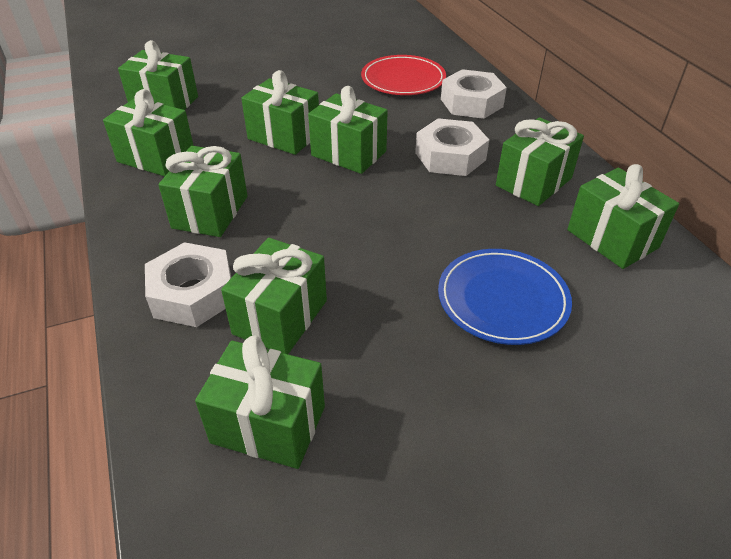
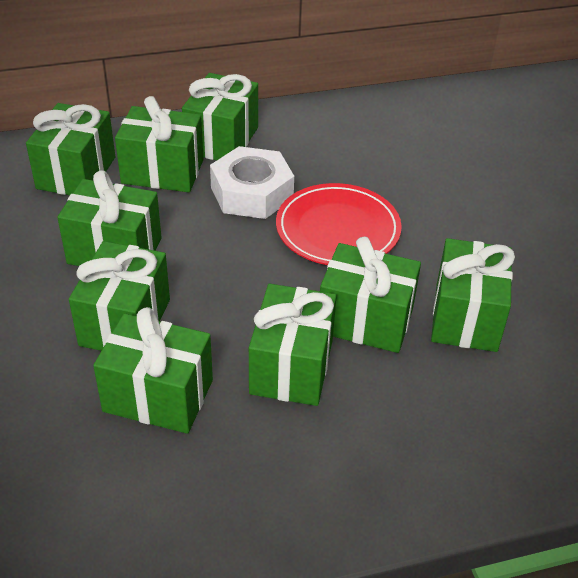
blue plate: 1 -> 0
white nut: 3 -> 1

